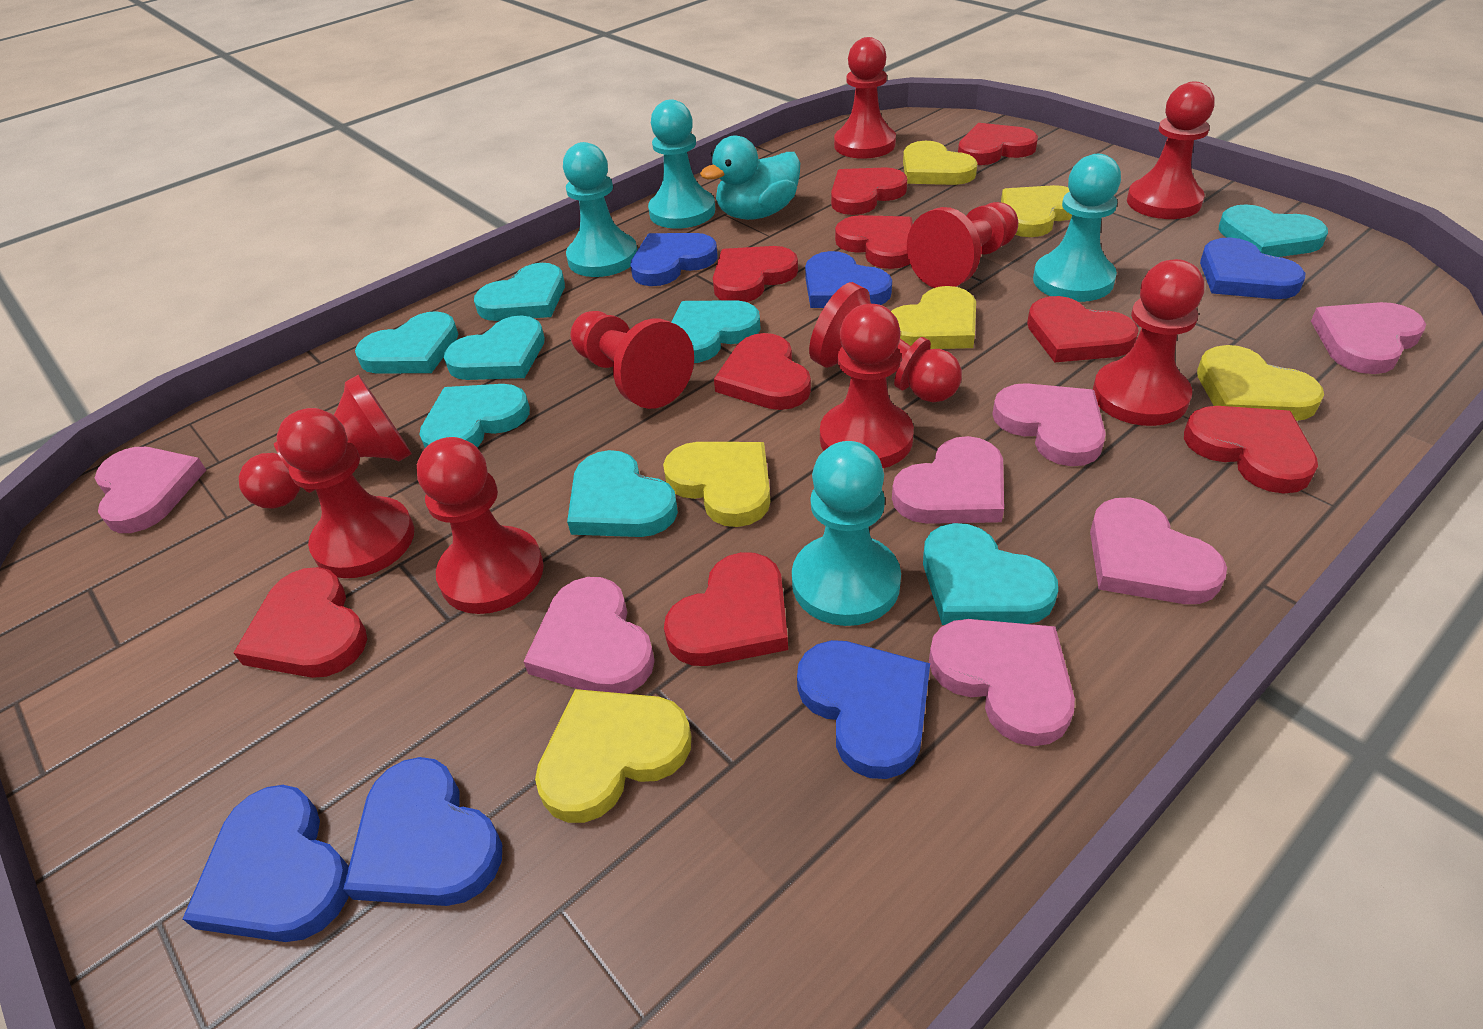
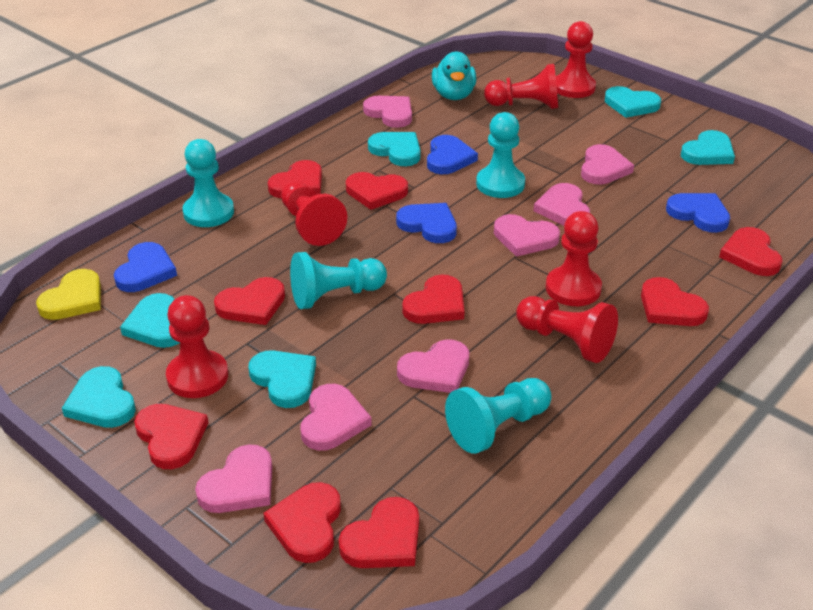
blue heart: 6 -> 4
red pawn: 10 -> 6
turquoise heart: 8 -> 6
yellow heart: 6 -> 1

